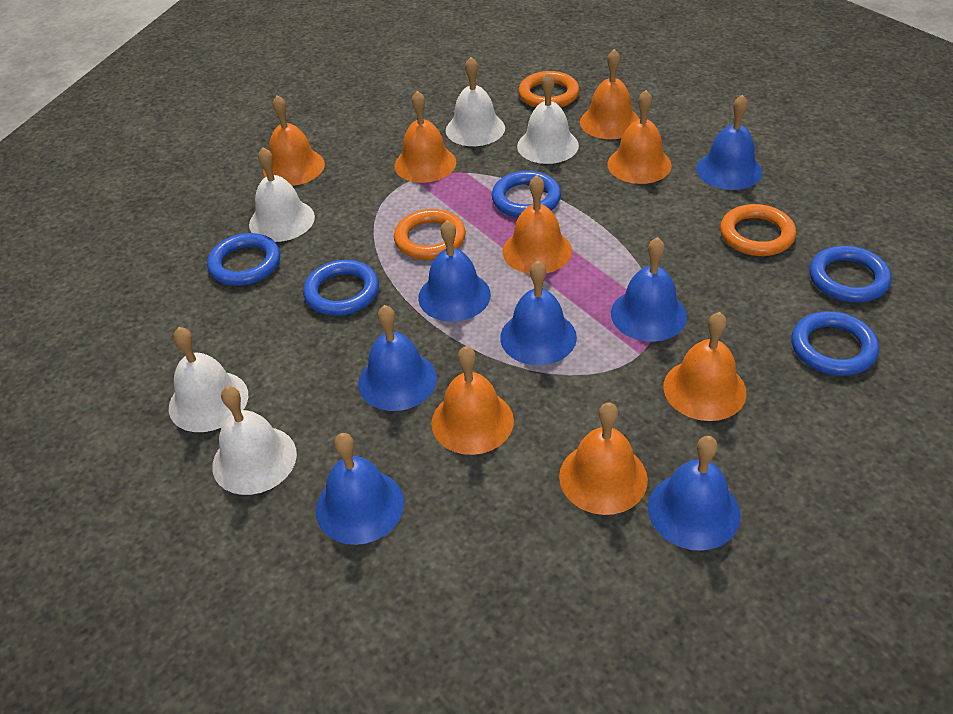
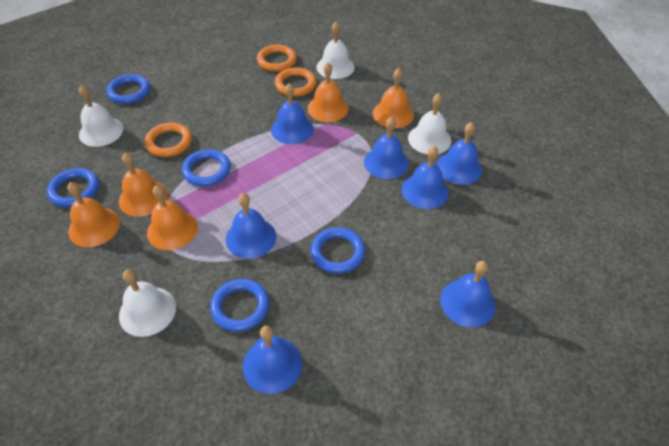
orange bell: 8 -> 5
white bell: 5 -> 4

